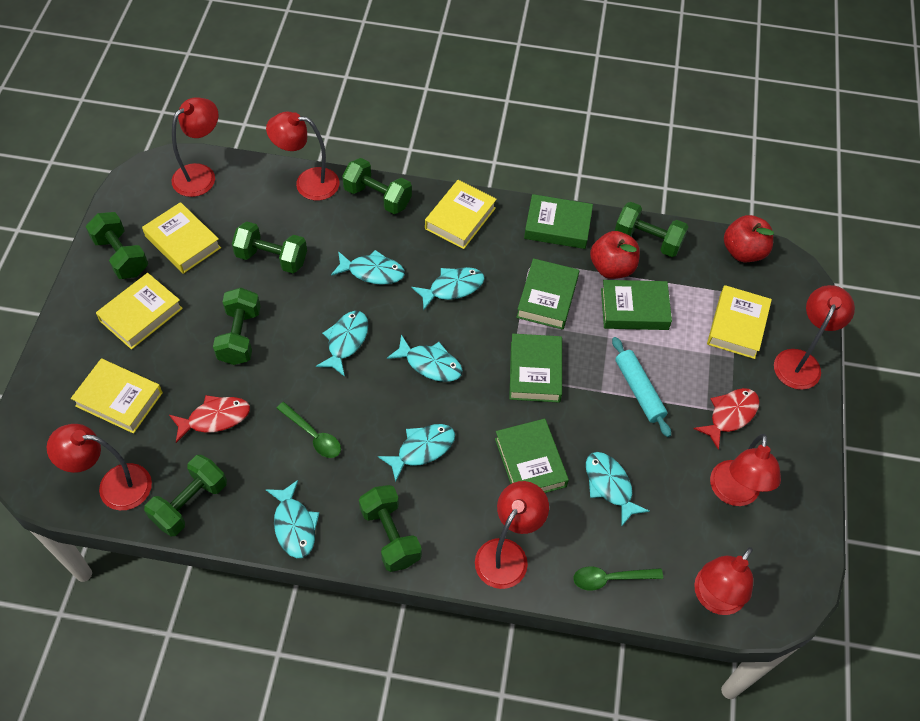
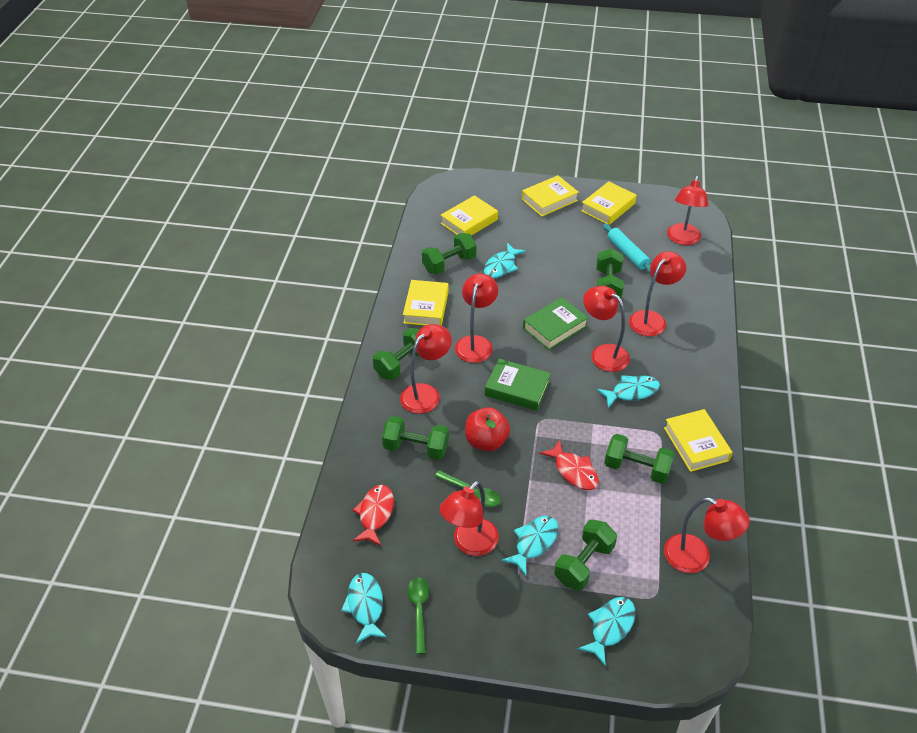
green book: 5 -> 2
green dumbbell: 7 -> 6
red apple: 2 -> 1
turquoise fish: 7 -> 5

